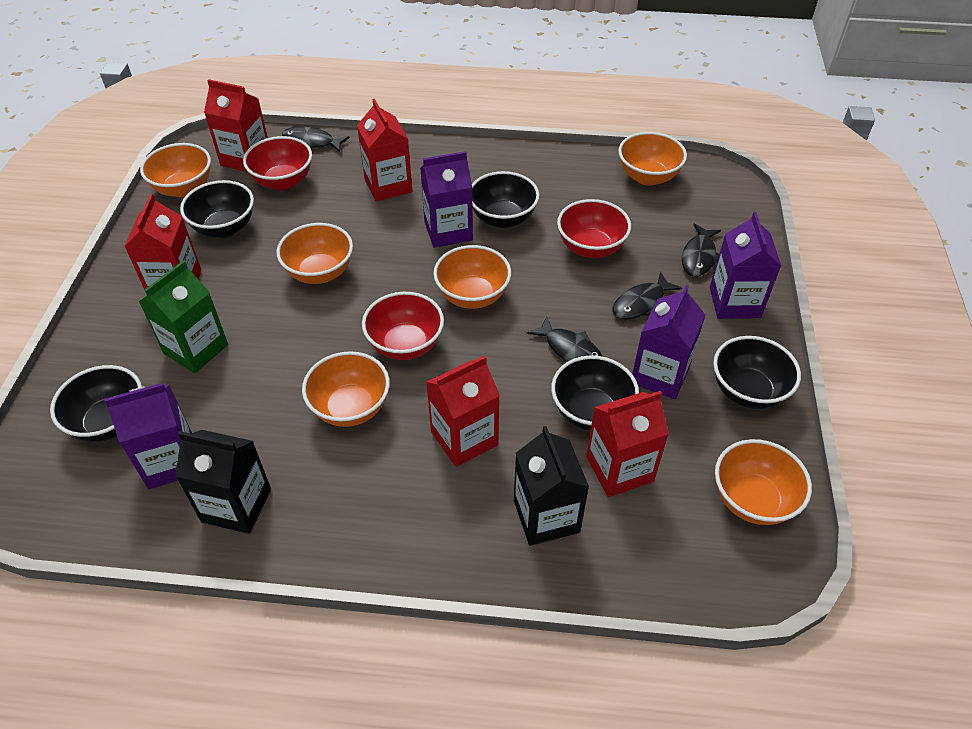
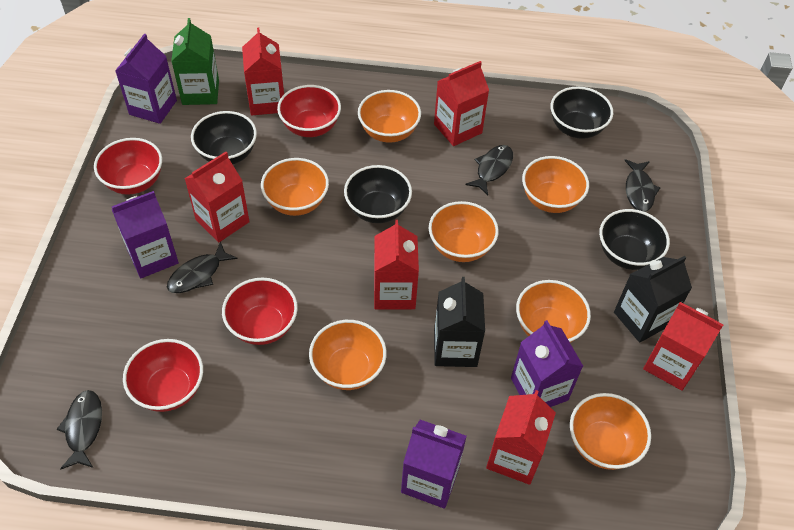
black bowl: 5 -> 4
orange bowl: 6 -> 7
red bowl: 3 -> 4
red carton: 5 -> 6

